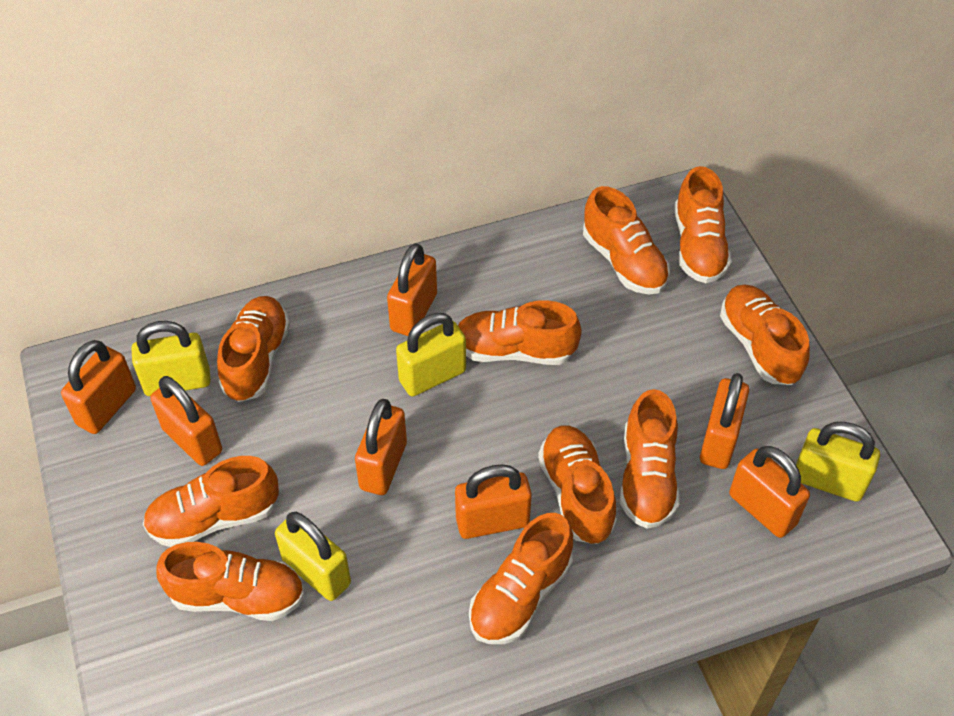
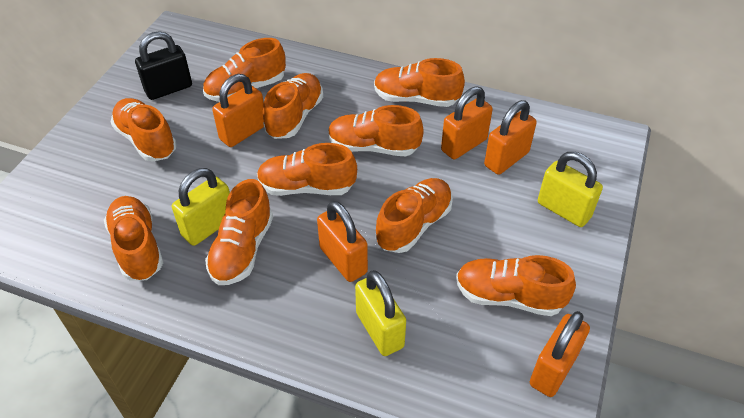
black padlock: 0 -> 1
orange padlock: 7 -> 5
yellow padlock: 4 -> 3

